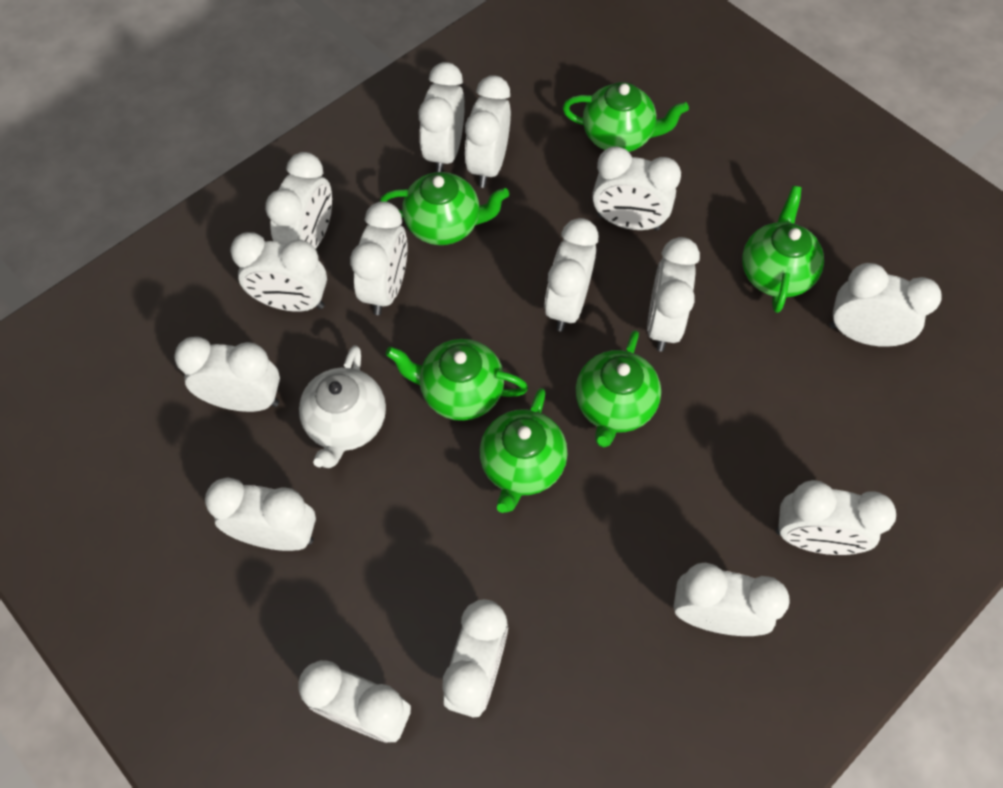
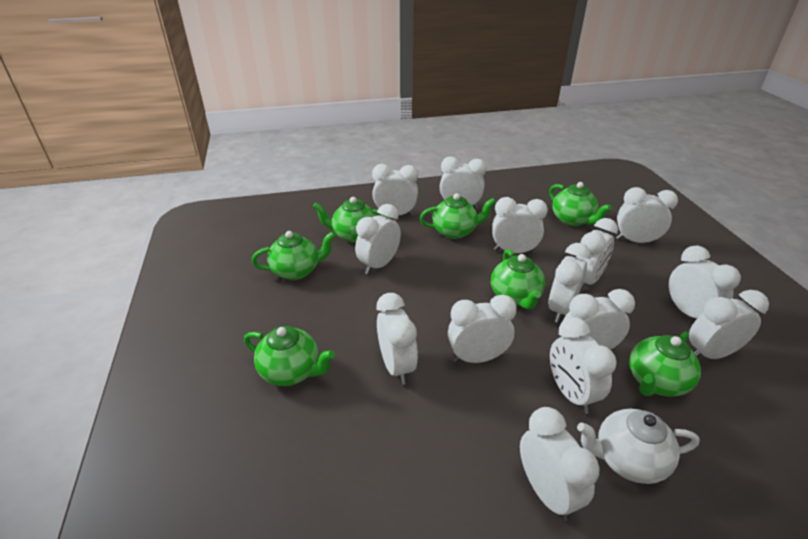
green teapot: 6 -> 7
white clock: 15 -> 14

